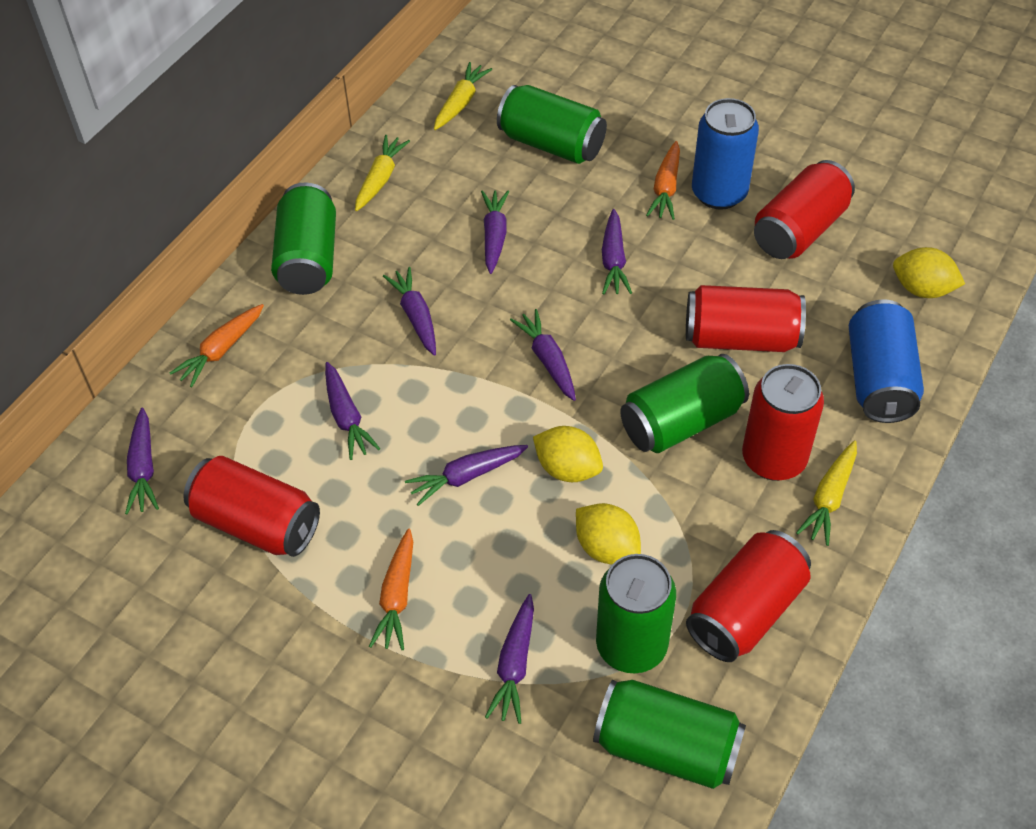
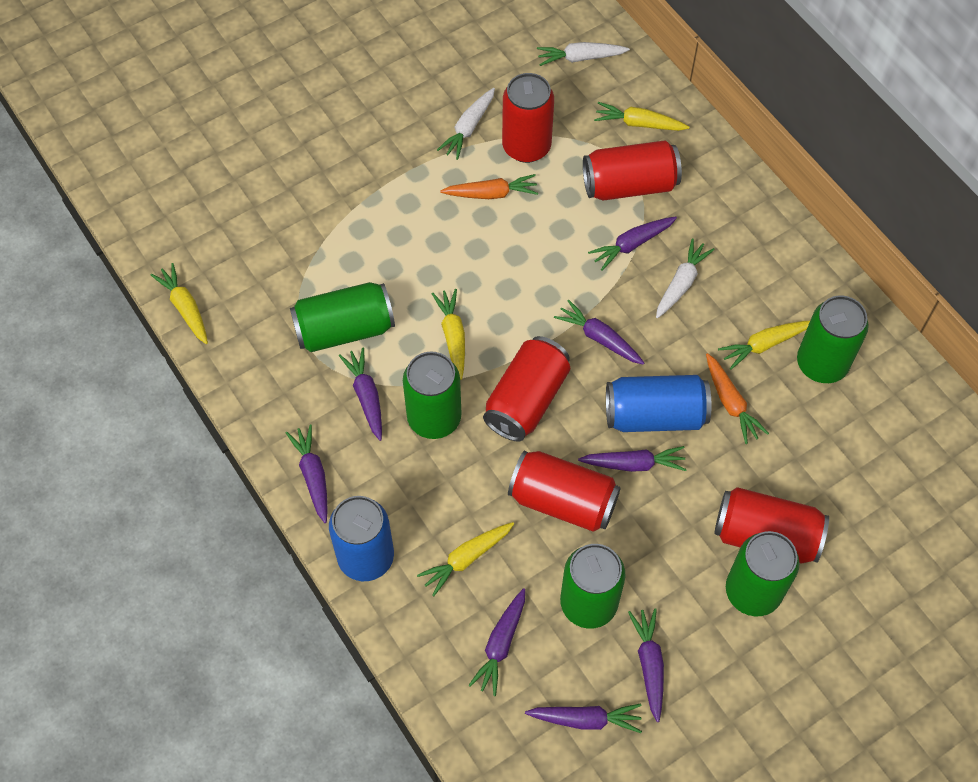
orange carrot: 3 -> 2
white carrot: 0 -> 3
yellow carrot: 3 -> 5
yellow lemon: 3 -> 0

